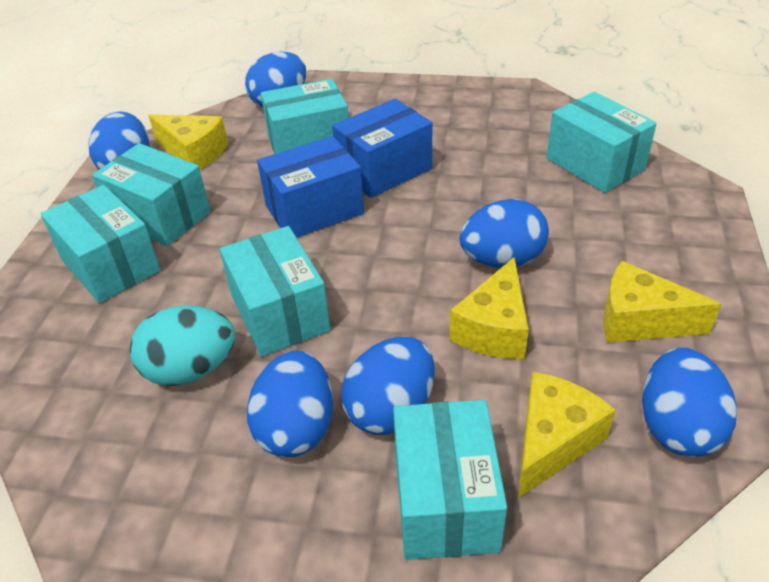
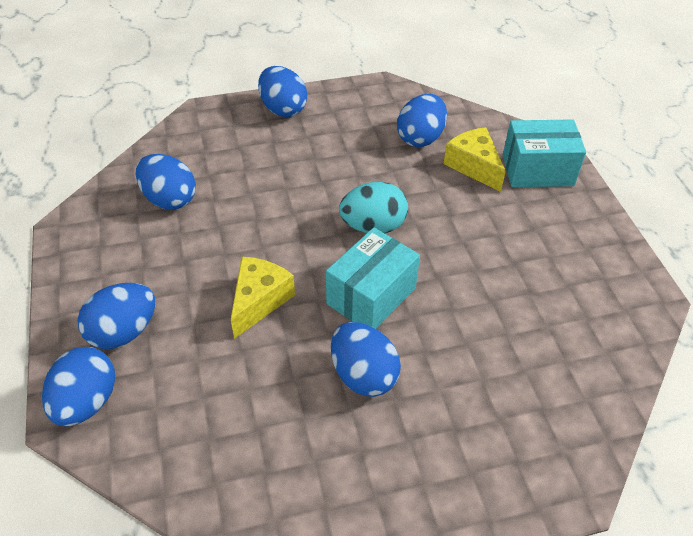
blue box: 2 -> 0
turquoise box: 6 -> 2
yellow cheese: 4 -> 2

